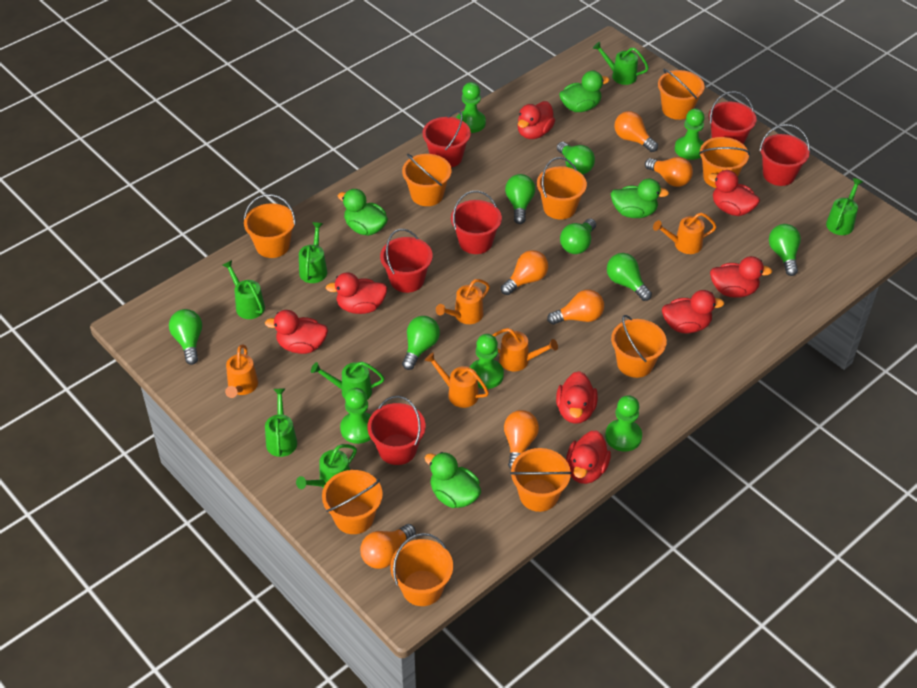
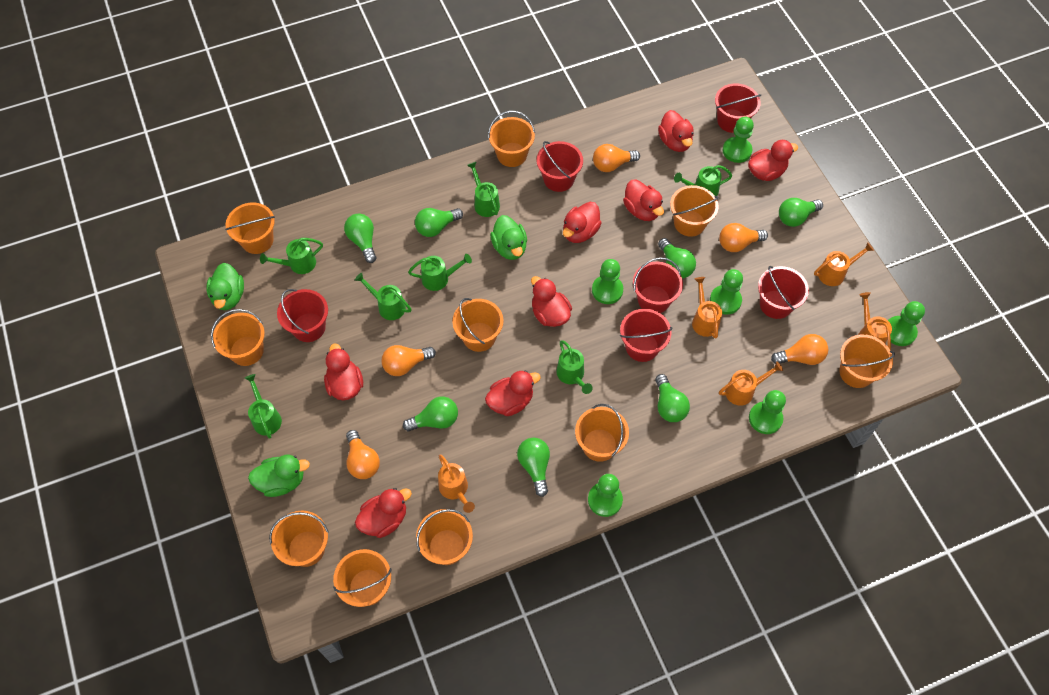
green duck: 4 -> 3
green pawn: 5 -> 6
orange bucket: 9 -> 10
orange light bulb: 6 -> 5

